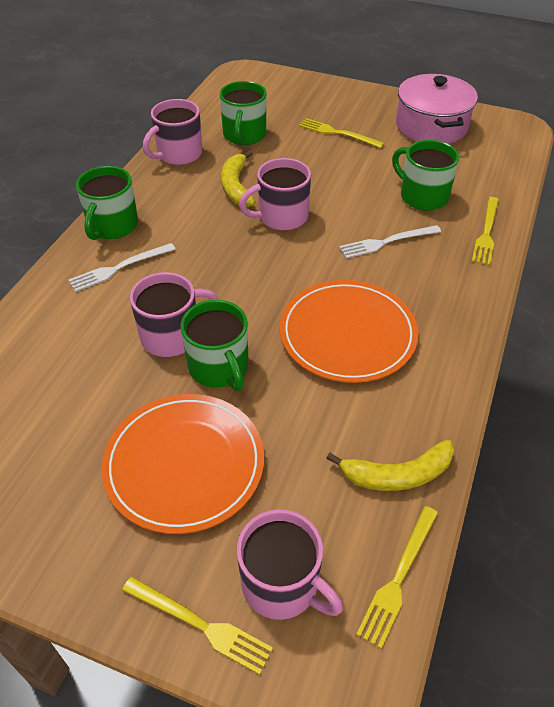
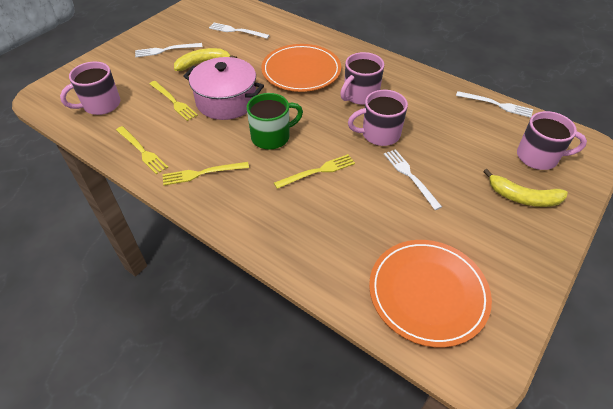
green mug: 4 -> 1
white fork: 2 -> 4

